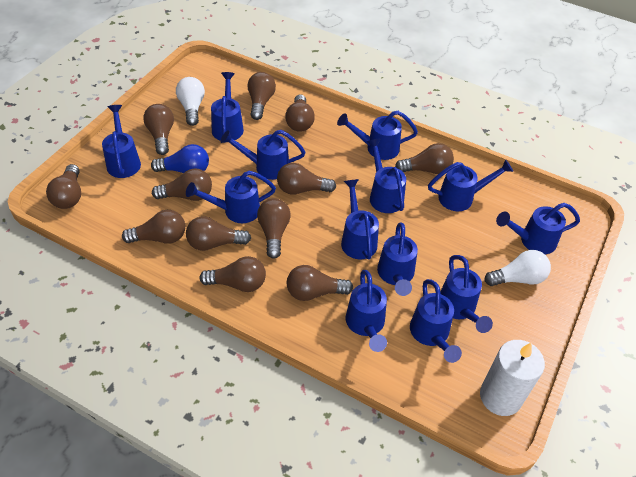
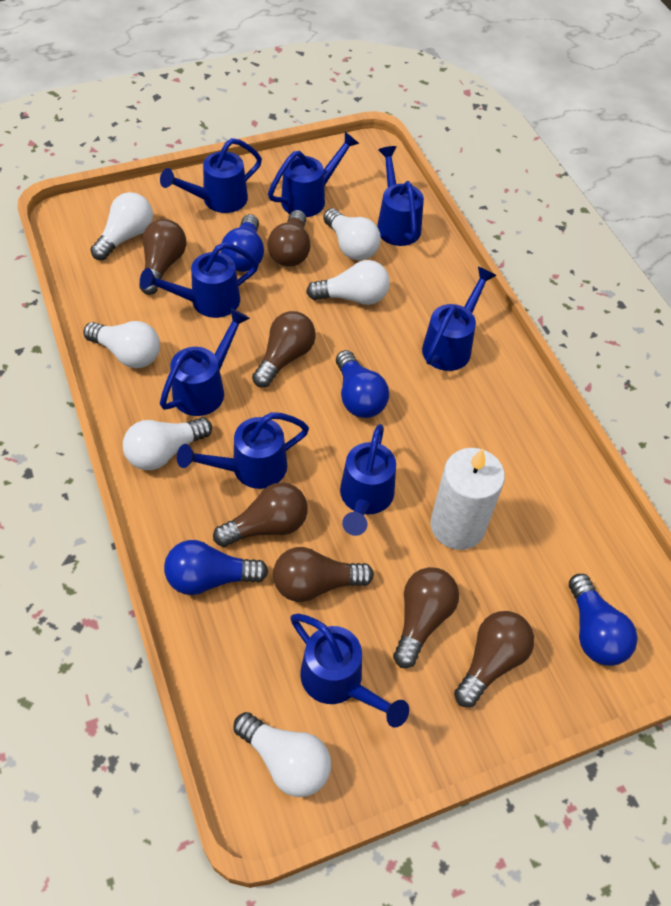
blue light bulb: 1 -> 4
blue watering can: 13 -> 9
brown light bulb: 12 -> 7
white light bulb: 2 -> 6

